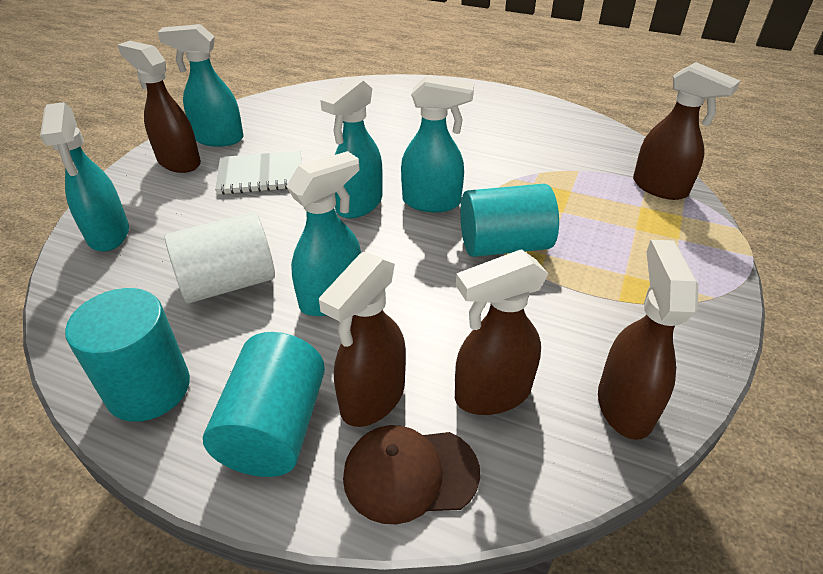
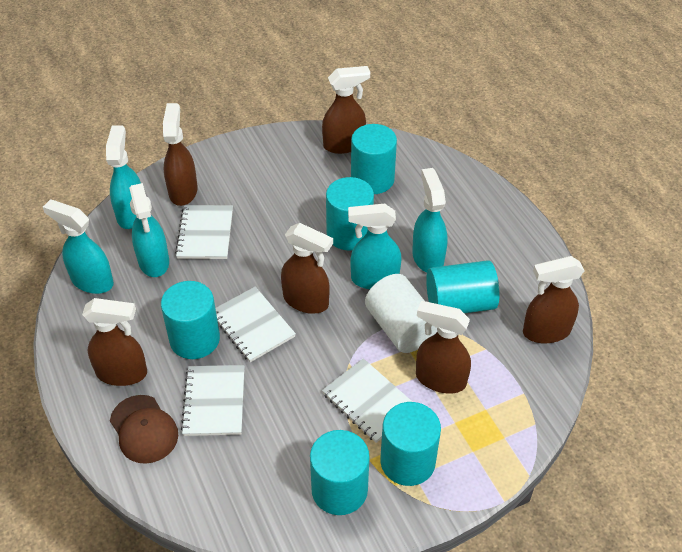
brown spray bottle: 5 -> 6
turquoise cylinder: 3 -> 6
white notebook: 1 -> 4

